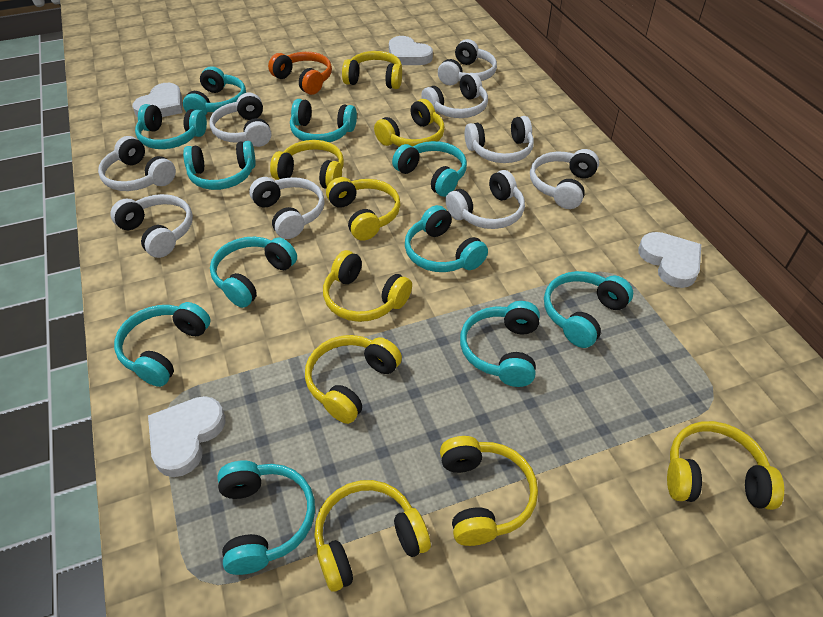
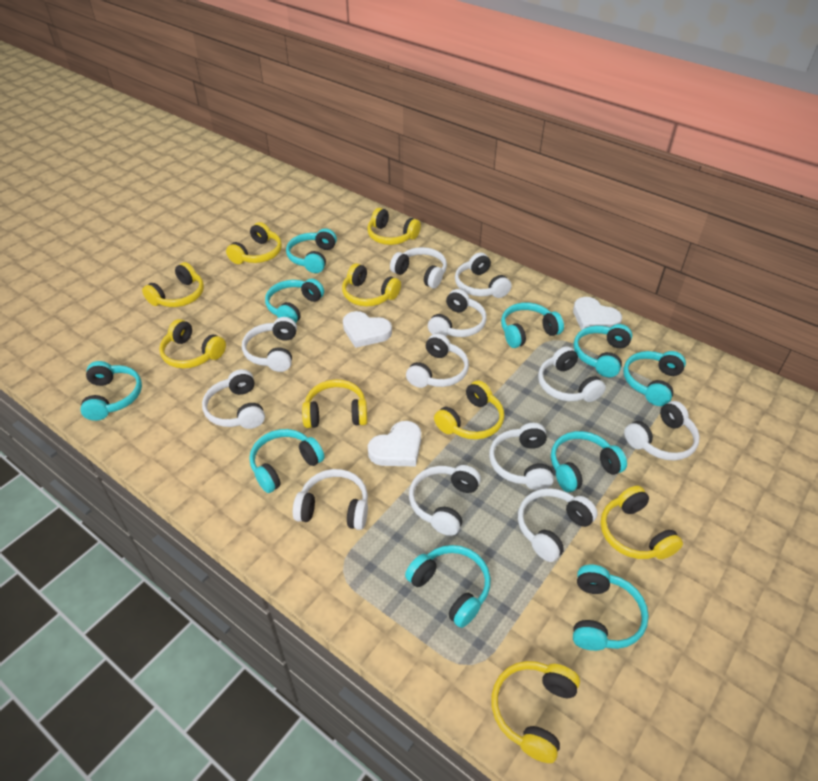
orange headphones: 1 -> 0
turquoise headphones: 11 -> 10
white headphones: 9 -> 12
white heart: 4 -> 3

